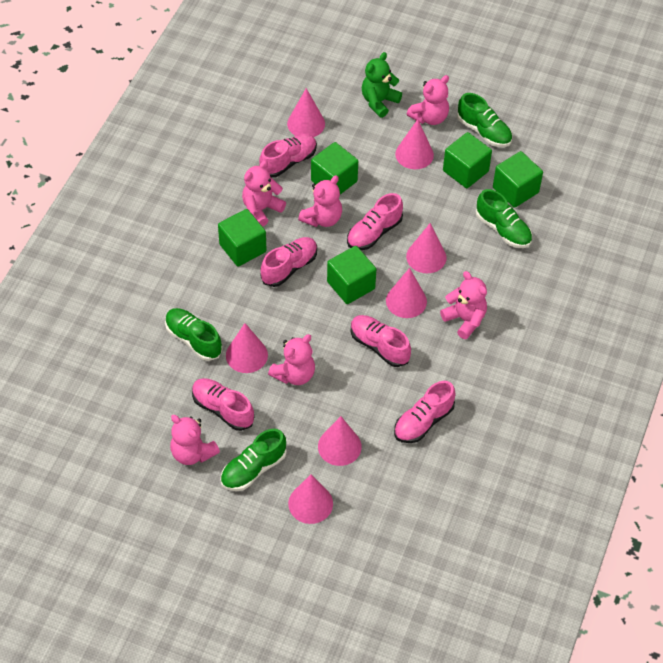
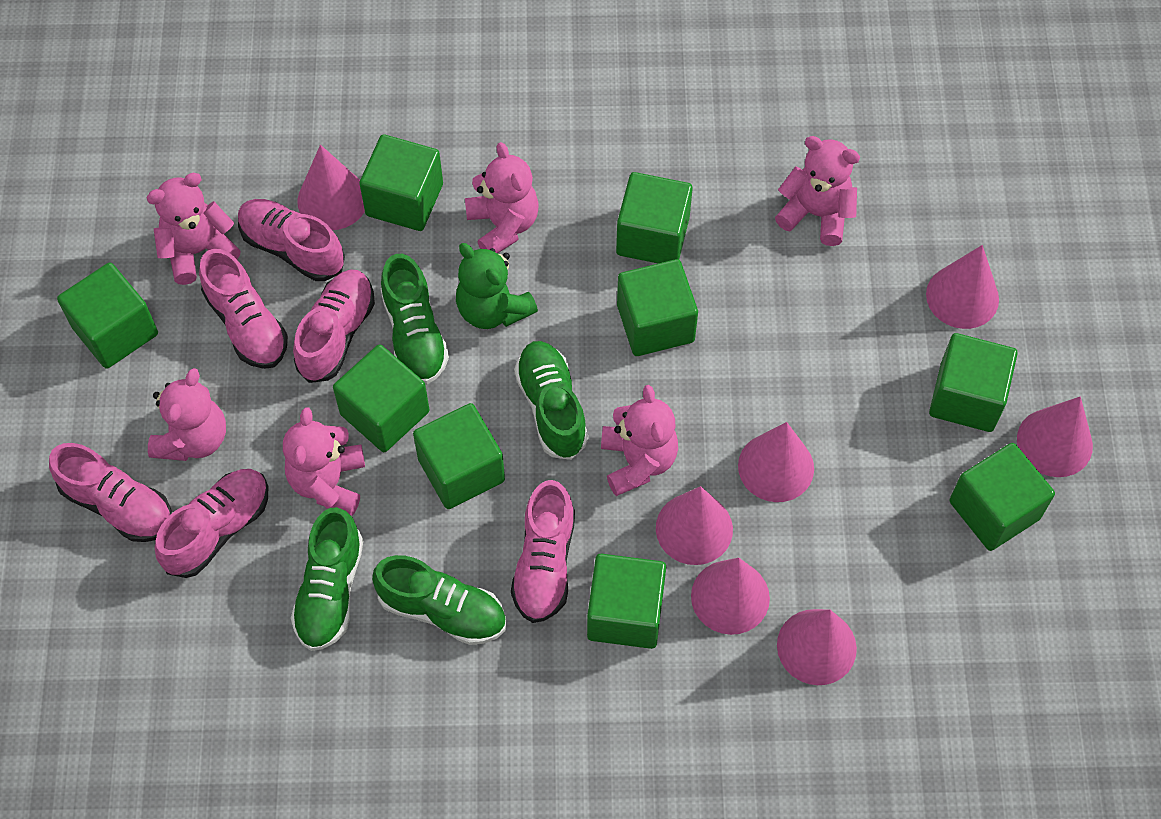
green cube: 5 -> 9

